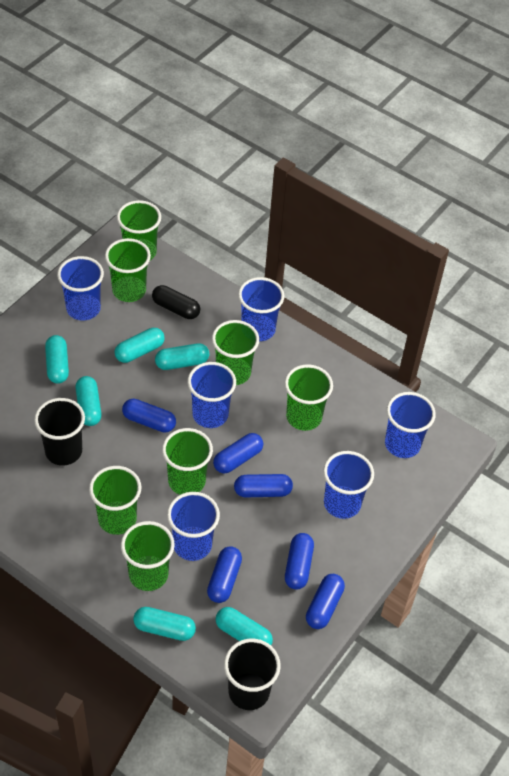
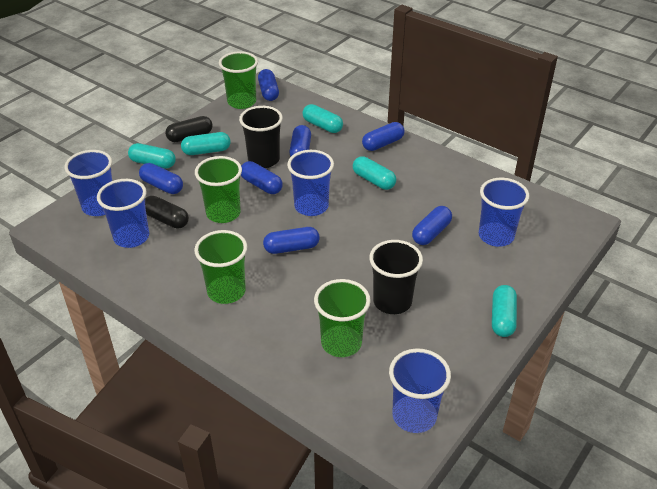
black capsule: 1 -> 2
blue capsule: 6 -> 7
blue cup: 6 -> 5
green cup: 7 -> 4
turquoise capsule: 6 -> 5

